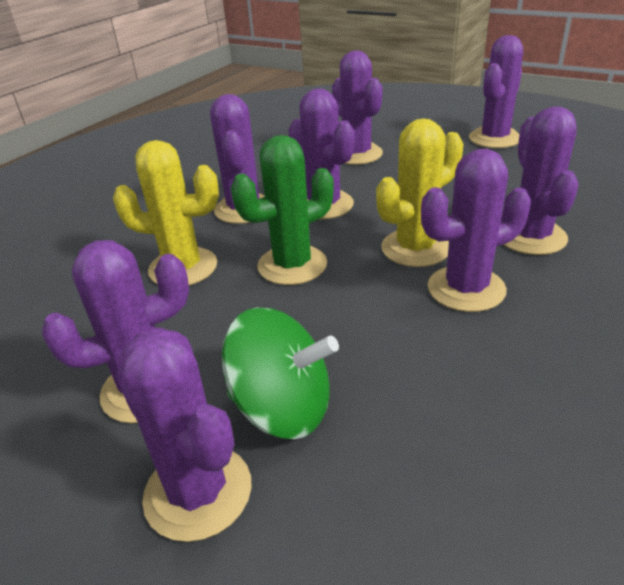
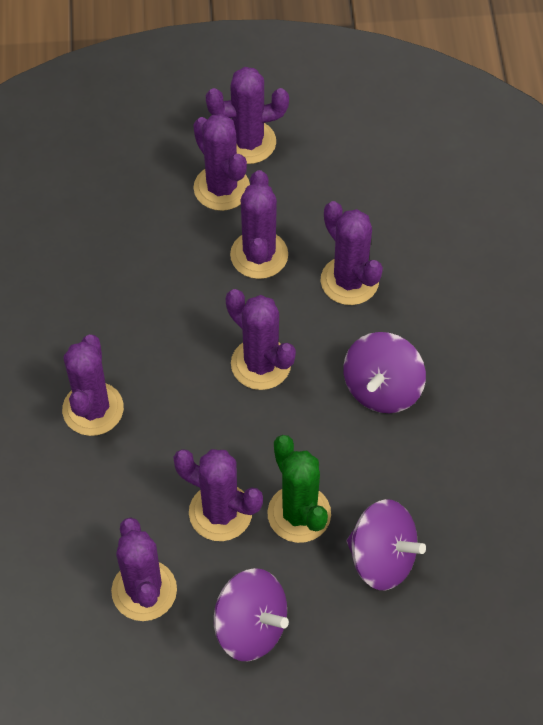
green spinning top: 1 -> 0
purple spinning top: 0 -> 3
yellow cactus: 2 -> 0

